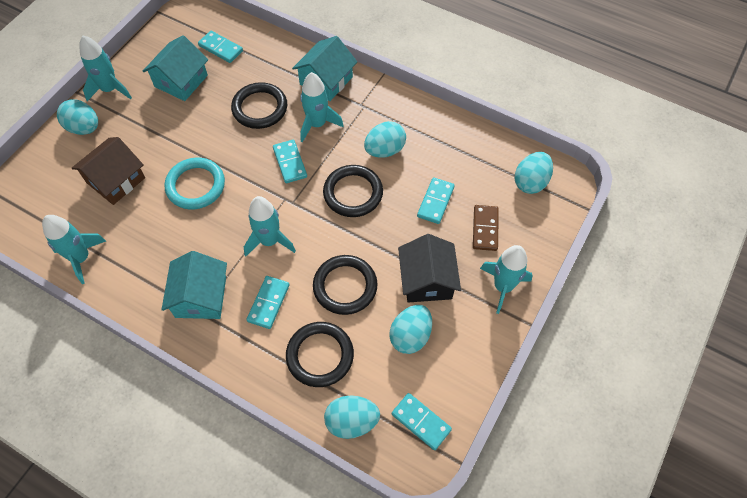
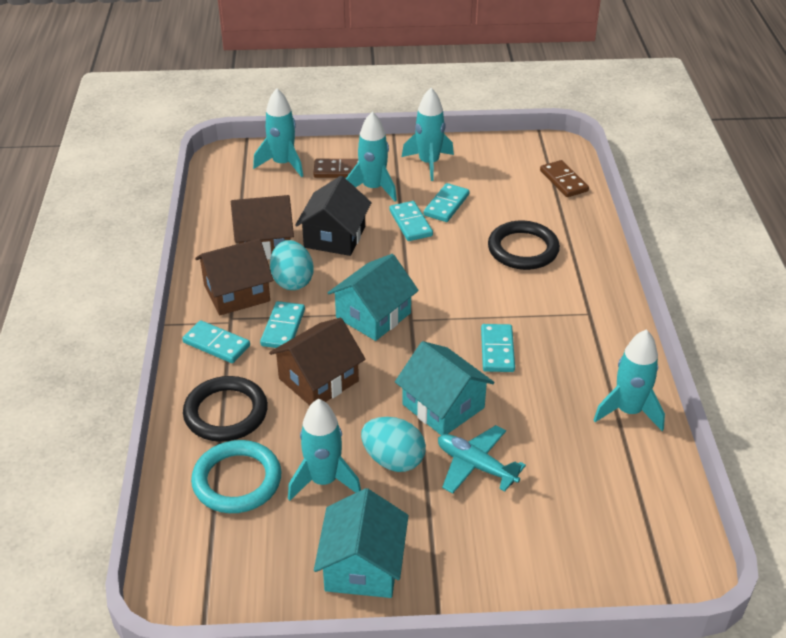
black ring: 4 -> 2
brown domino: 1 -> 2
brown house: 1 -> 3
turquoise egg: 5 -> 2
turquoise plane: 0 -> 1

